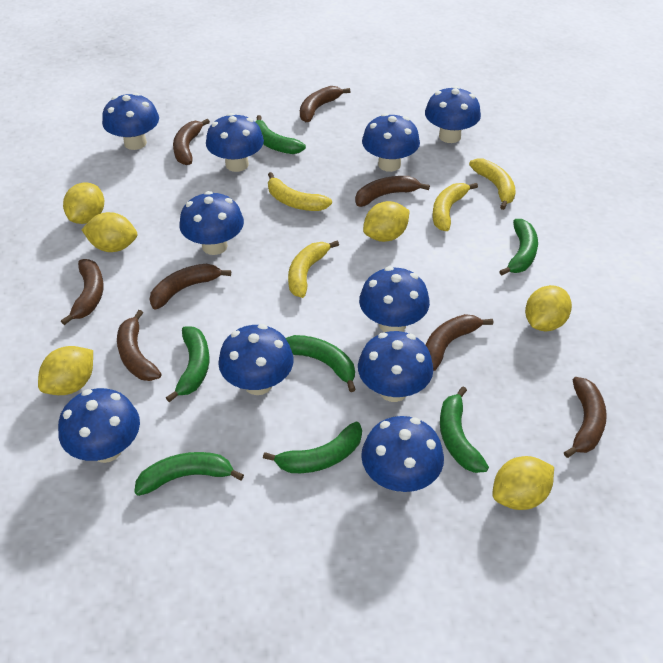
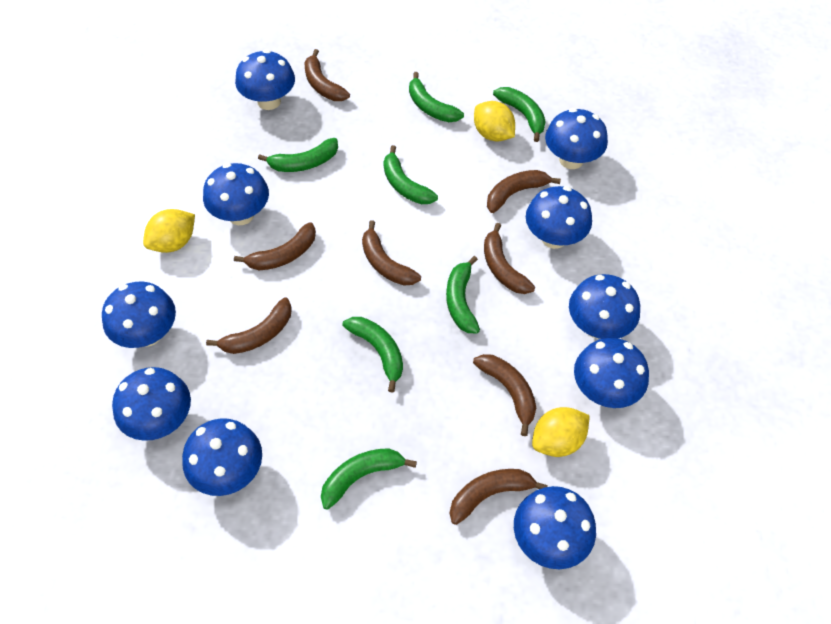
yellow banana: 4 -> 0
yellow lemon: 6 -> 3

